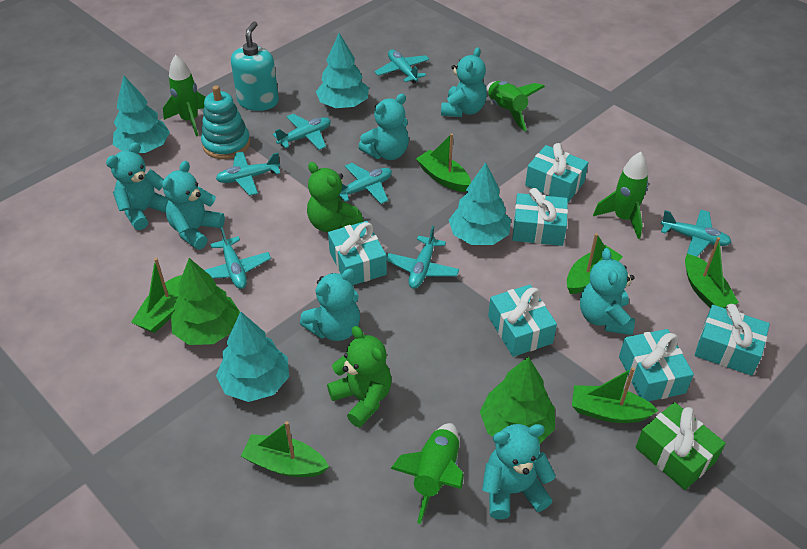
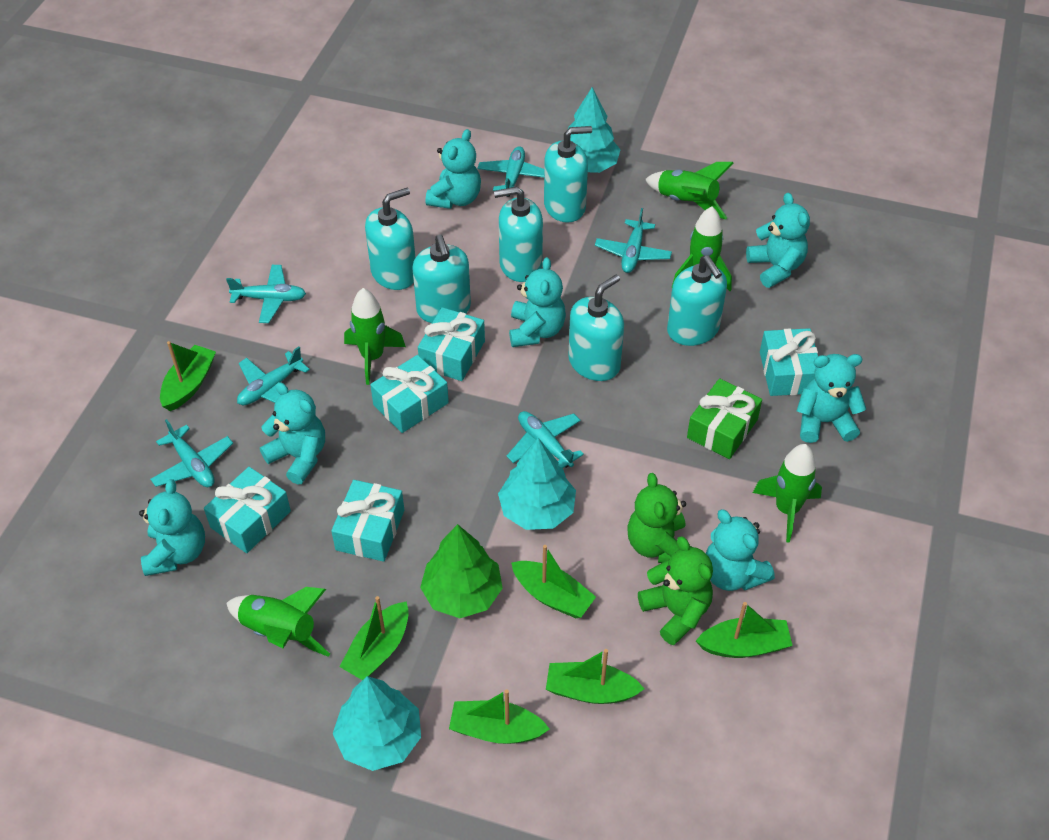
green rocket: 4 -> 5
green tree: 2 -> 1
turquoise gift: 6 -> 5
turquoise plane: 7 -> 6
turquoise soap dispenser: 1 -> 6
turquoise stacking toy: 1 -> 0
turquoise tree: 4 -> 3

